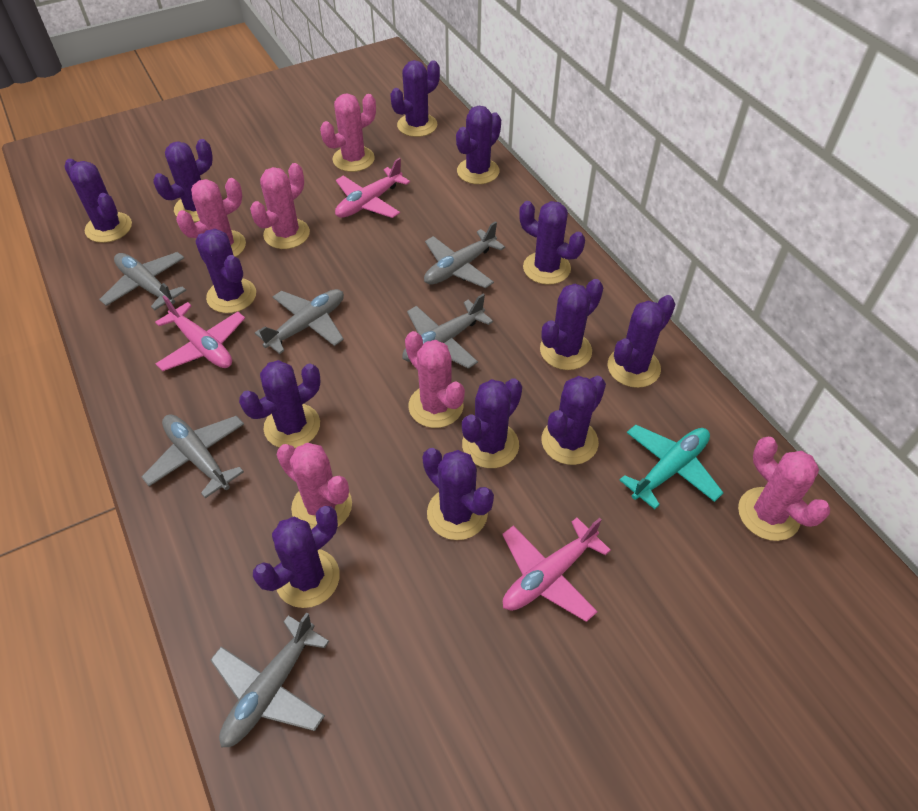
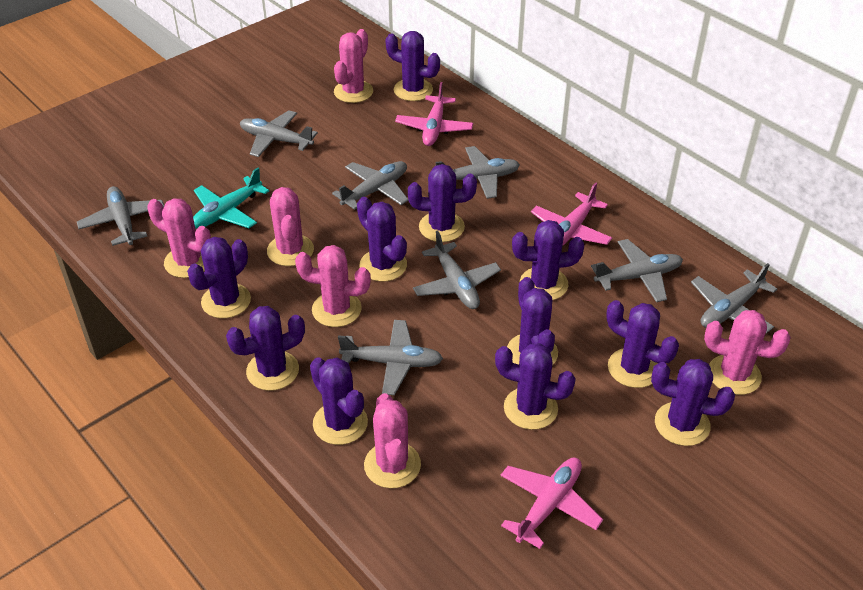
grey plane: 6 -> 8
purple cactus: 13 -> 11

